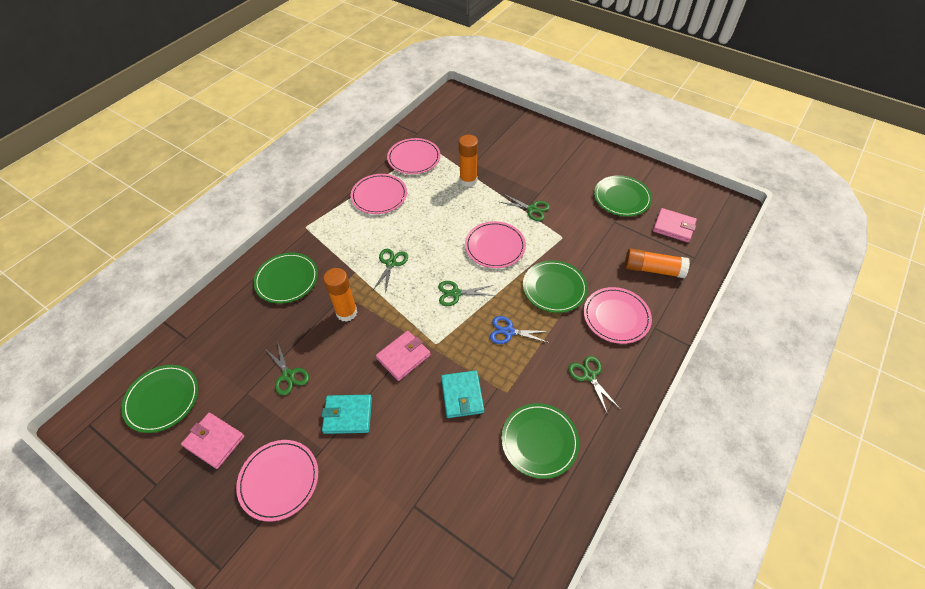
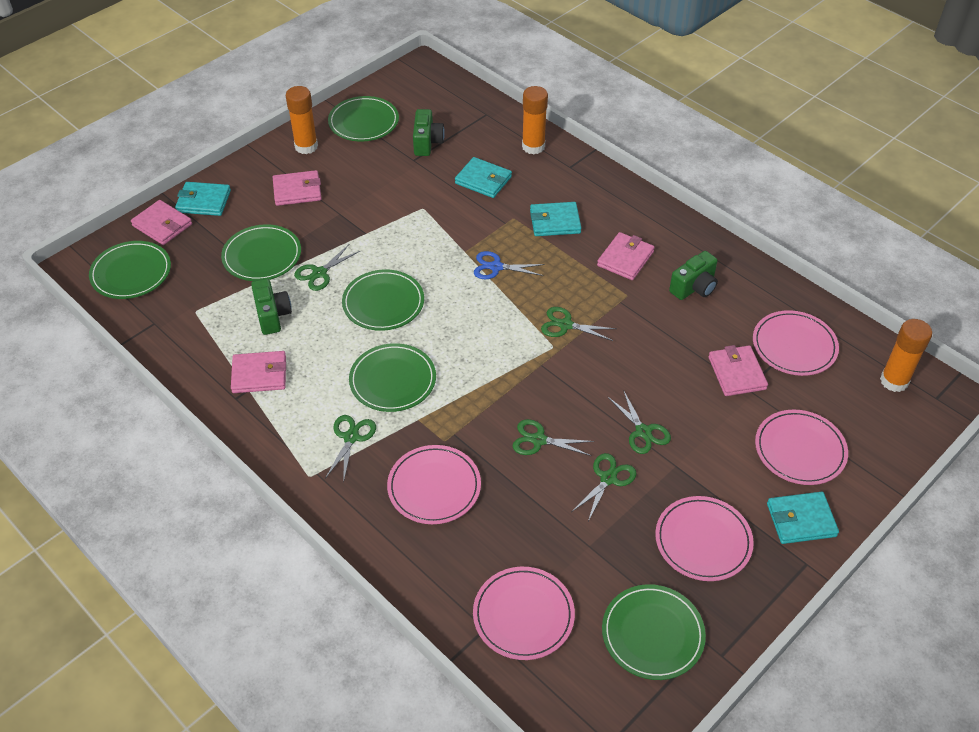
green camera: 0 -> 3
green plate: 5 -> 6
green scissors: 5 -> 6
pink wallet: 3 -> 5
turquoise wallet: 2 -> 4

